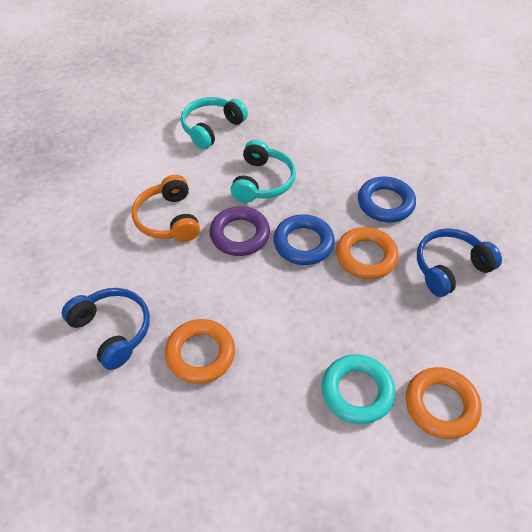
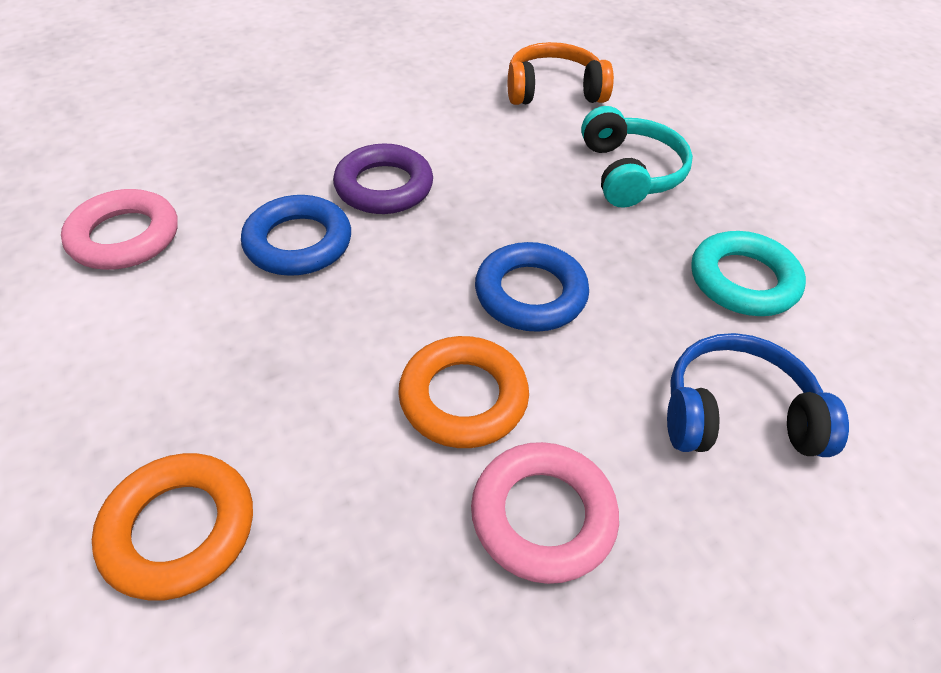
blue headphones: 2 -> 1
orange ring: 3 -> 2
pink ring: 0 -> 2
turquoise headphones: 2 -> 1

